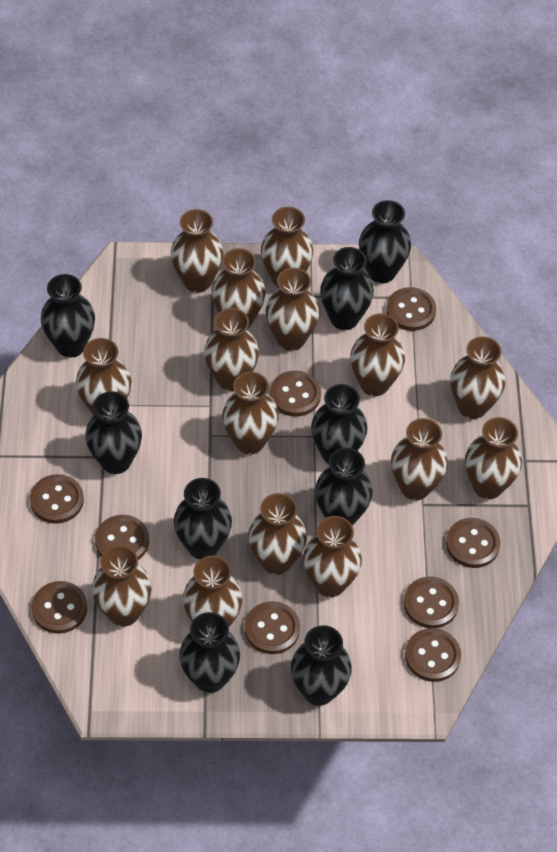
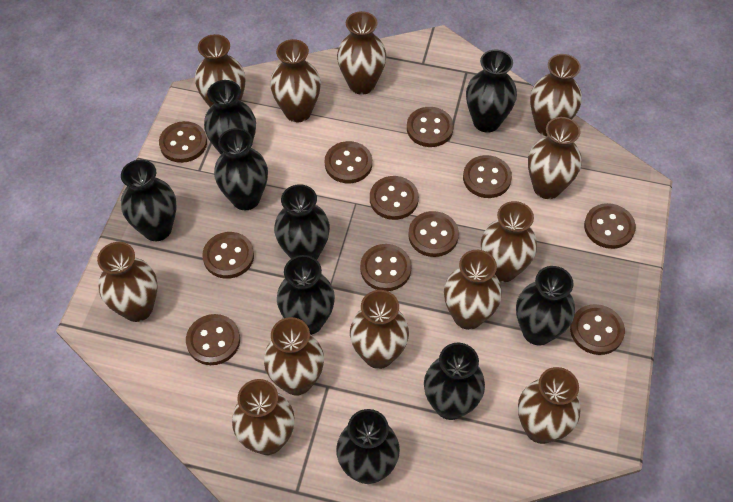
brown button: 9 -> 11
brown vase: 15 -> 12

